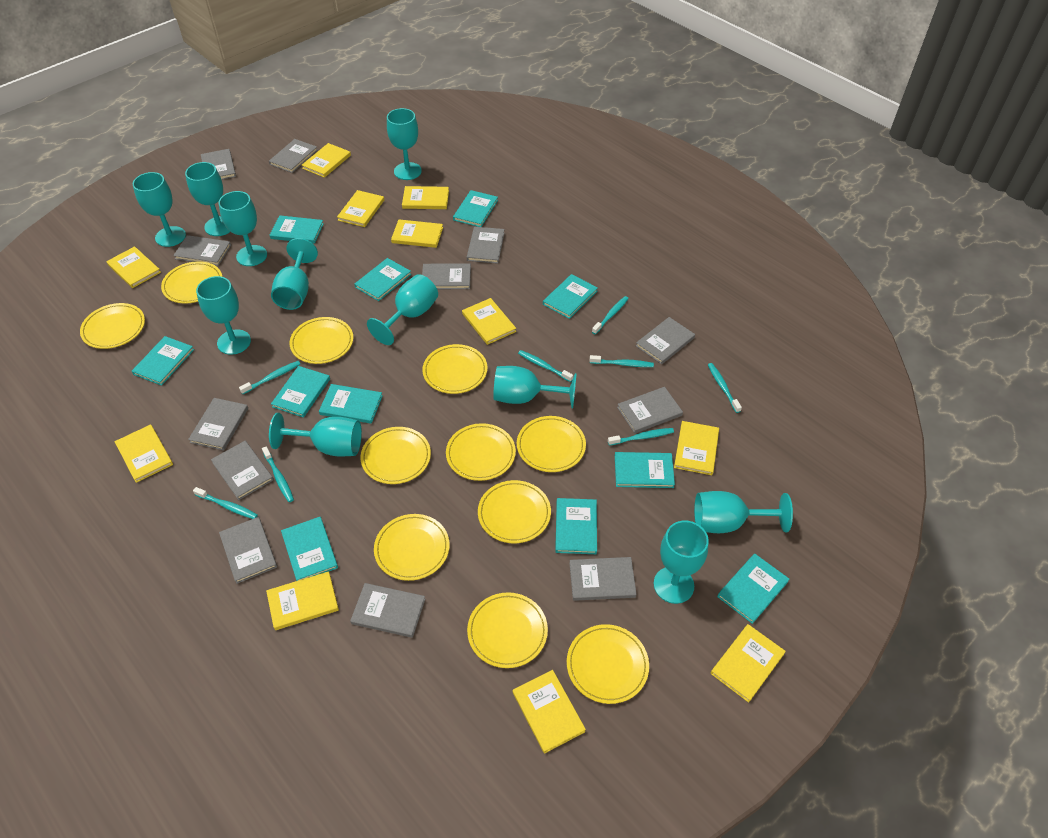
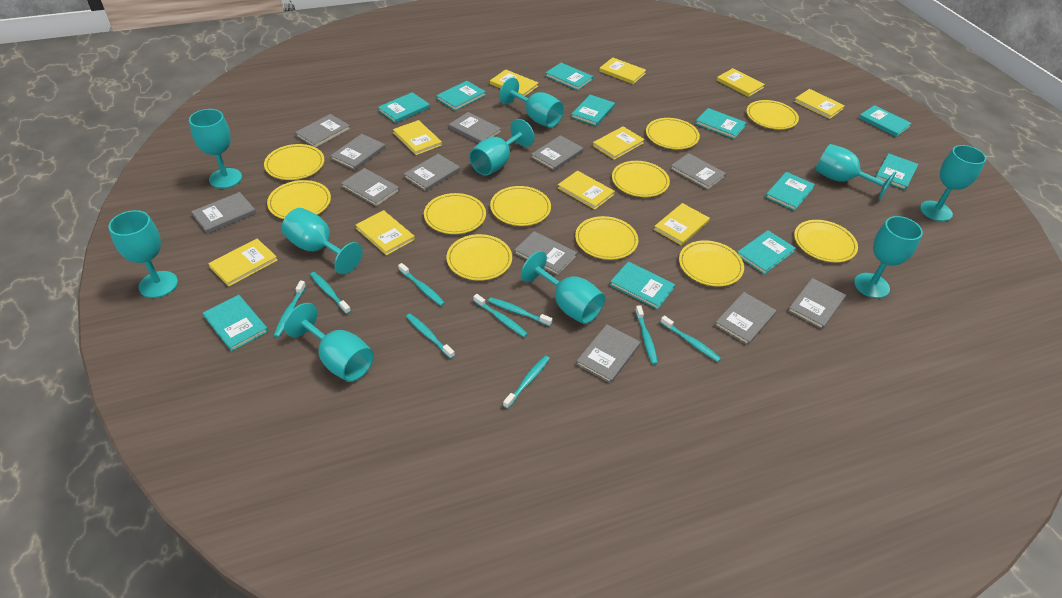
turquoise goblet: 11 -> 10
turquoise toothbrush: 8 -> 9
yellow book: 11 -> 10

